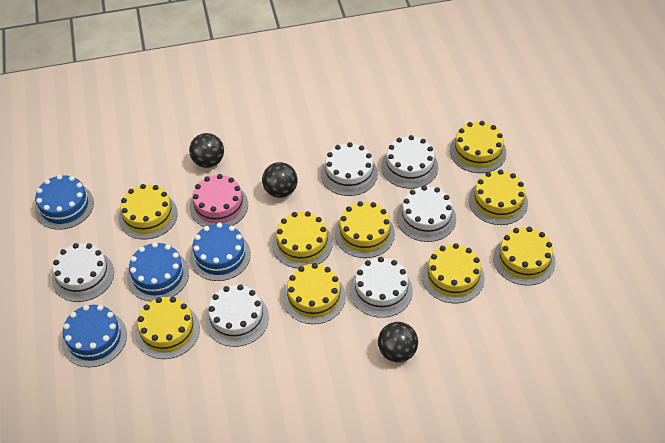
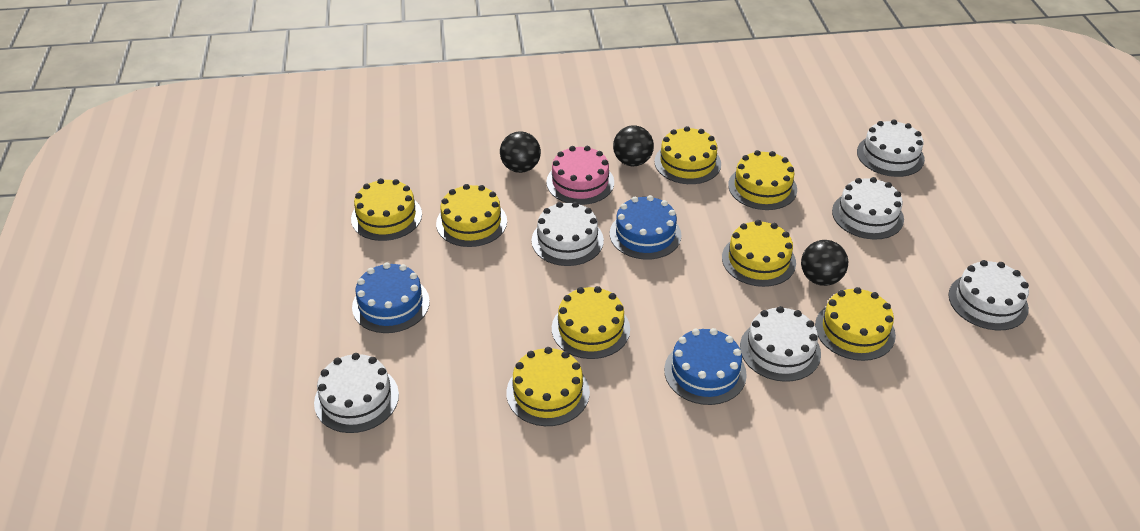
blue cake: 4 -> 3
yellow cake: 9 -> 8

